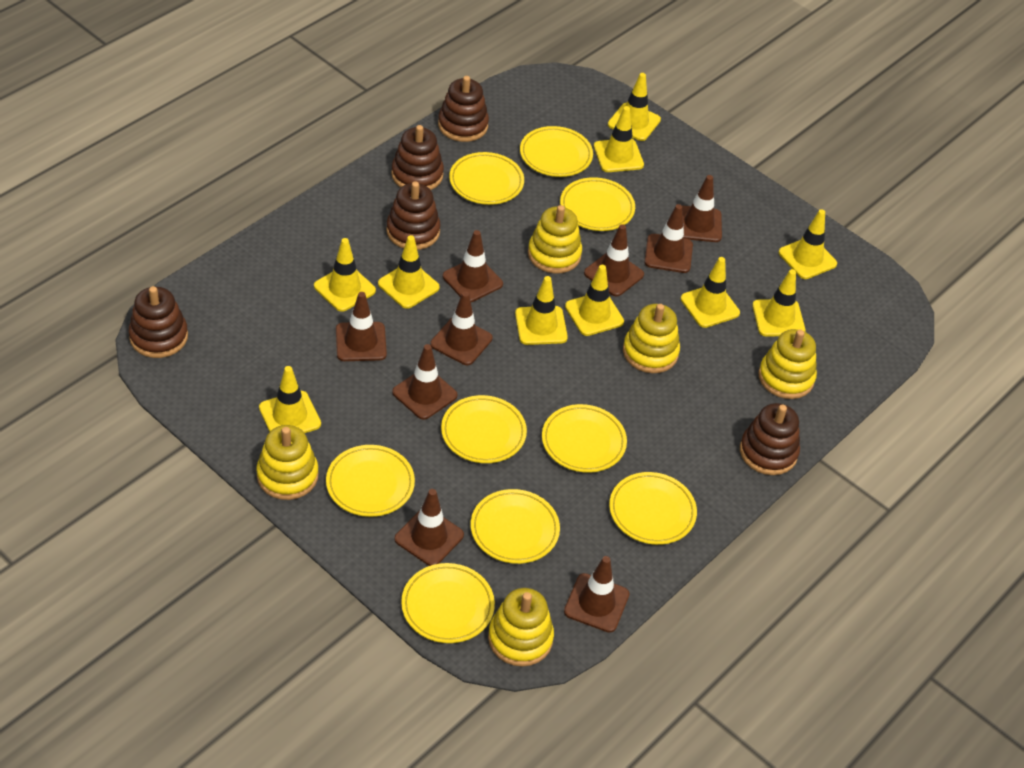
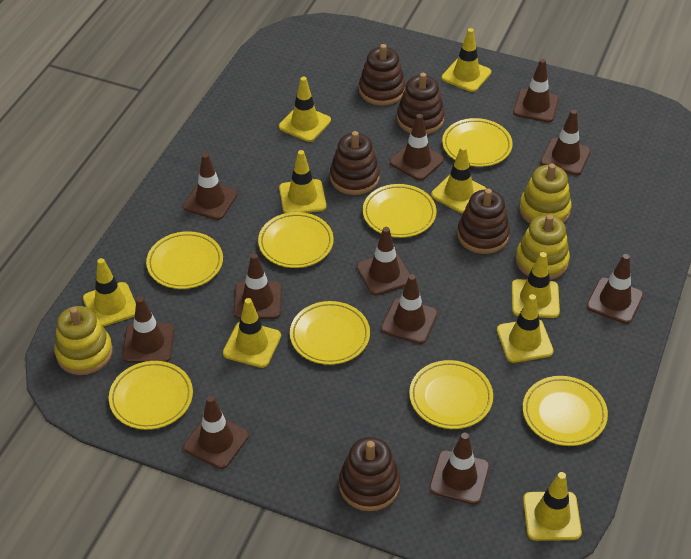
brown traffic cone: 9 -> 11
yellow plate: 9 -> 8
yellow stacking toy: 5 -> 3
yellow traffic cone: 10 -> 9

